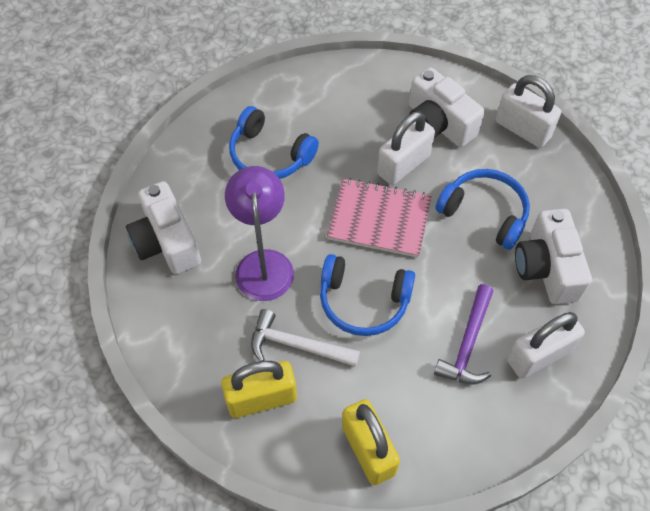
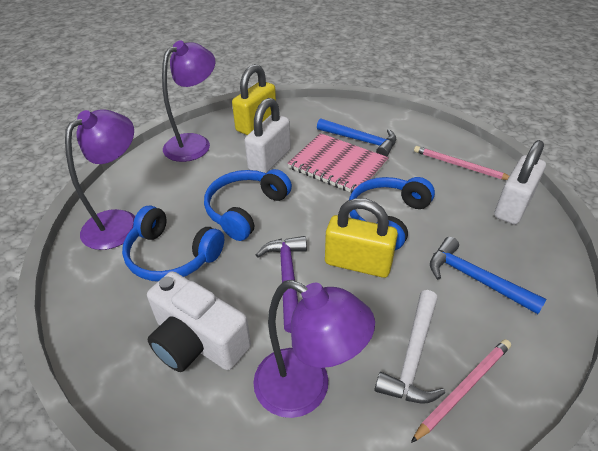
blue hammer: 0 -> 2
pink pencil: 0 -> 2
purple lamp: 1 -> 3
white camera: 3 -> 1
white padlock: 3 -> 2

